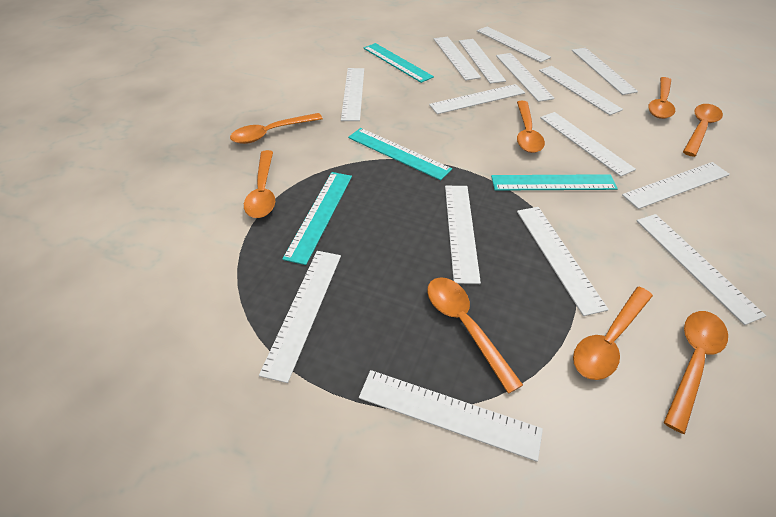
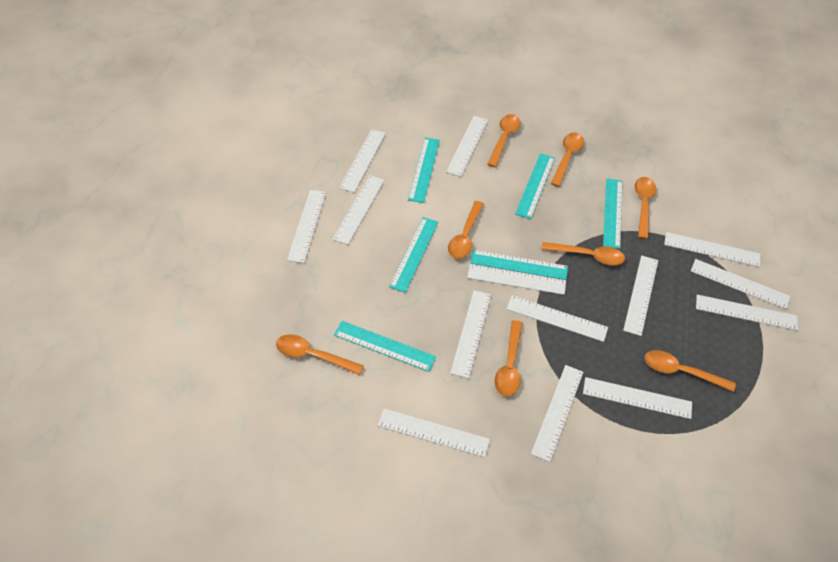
turquoise ruler: 4 -> 6
white ruler: 15 -> 14

